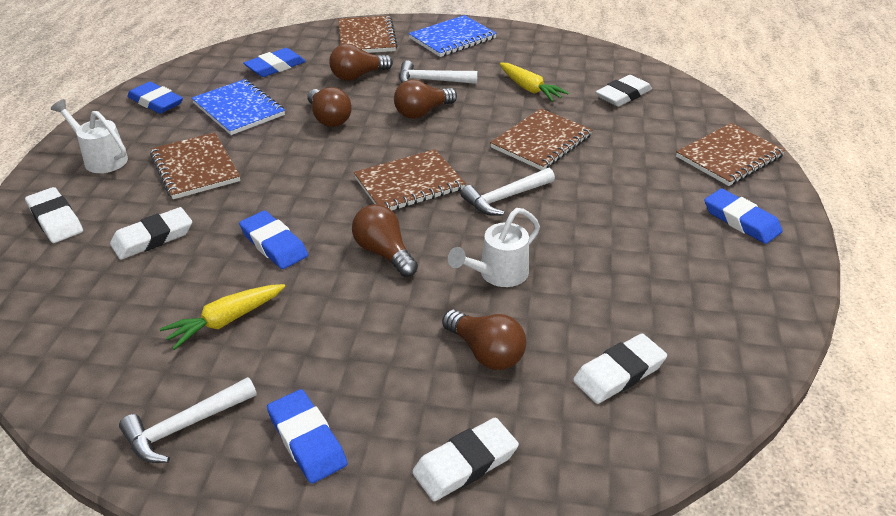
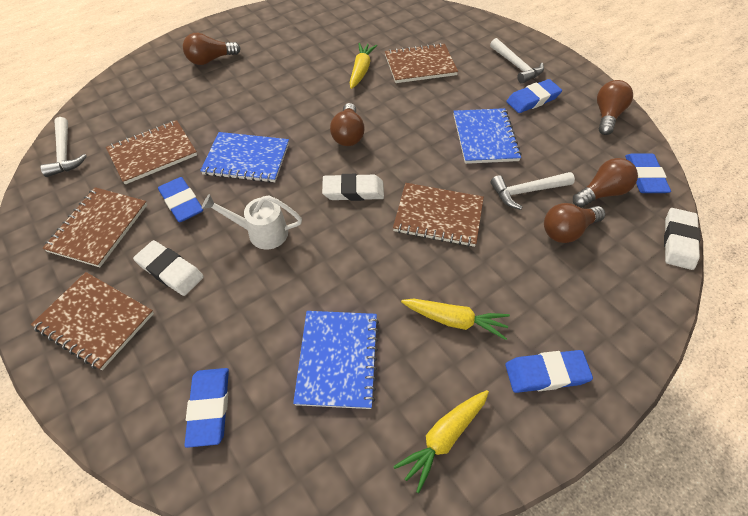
blue notebook: 2 -> 3
white eraser: 5 -> 3
white watering can: 2 -> 1
yellow carrot: 2 -> 3

